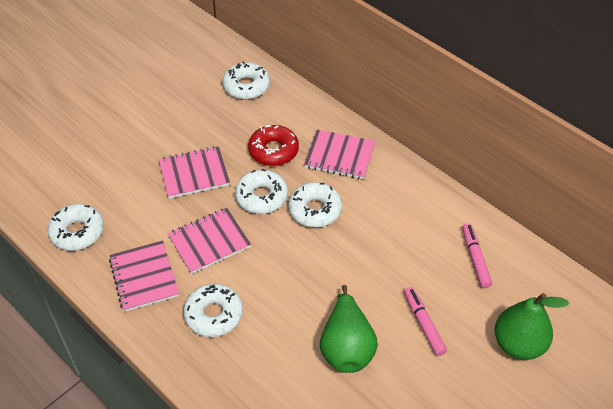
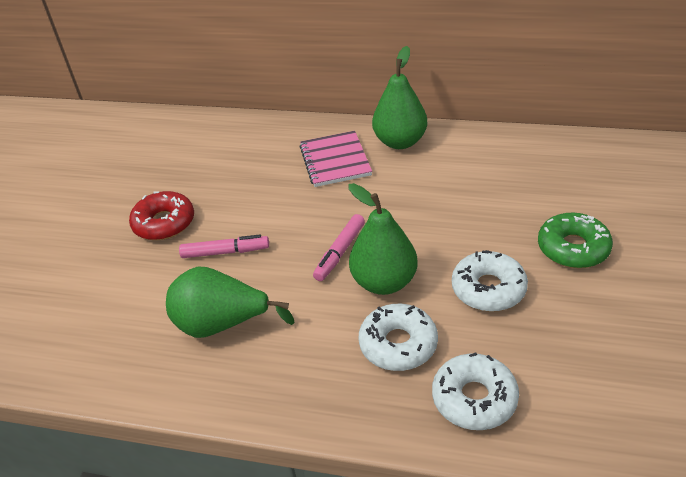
green donut: 0 -> 1
green pear: 2 -> 3
pink notebook: 4 -> 1
white donut: 5 -> 3

